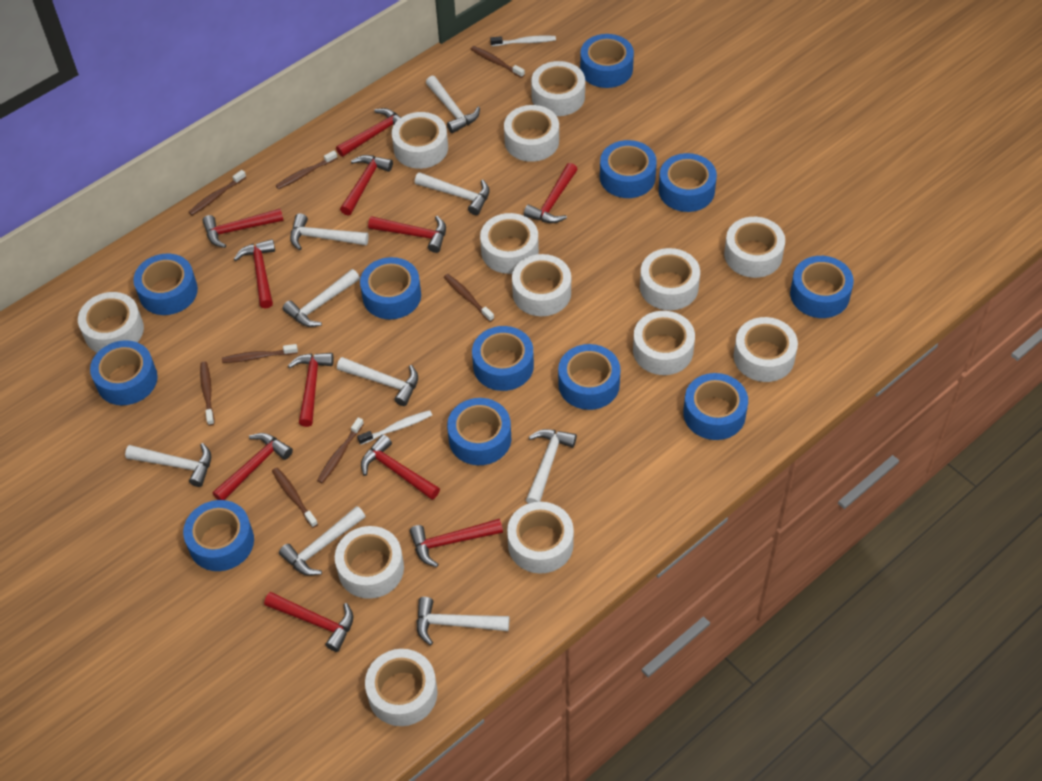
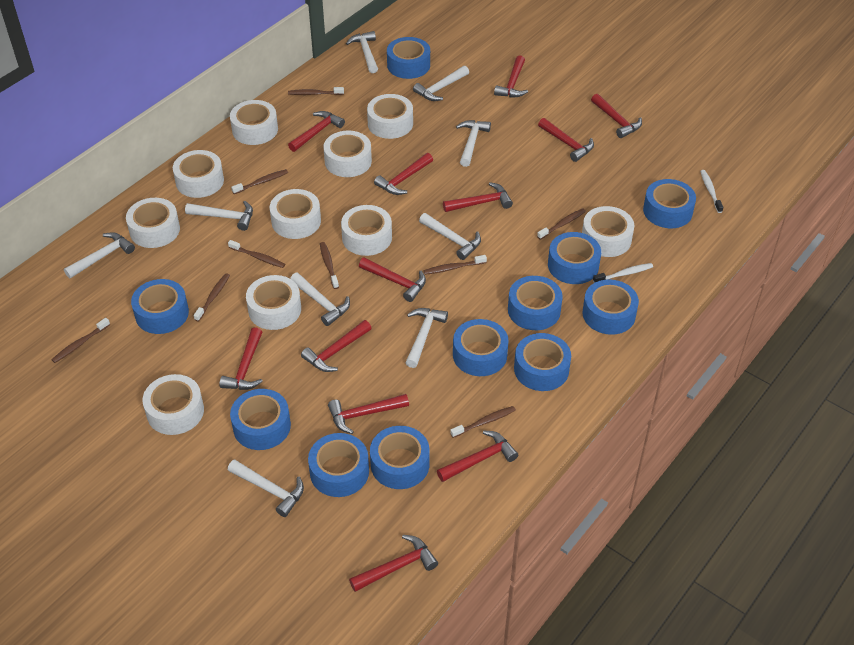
blue tape: 12 -> 11
brown toothbrush: 8 -> 9
red hammer: 11 -> 12
white tape: 13 -> 10

